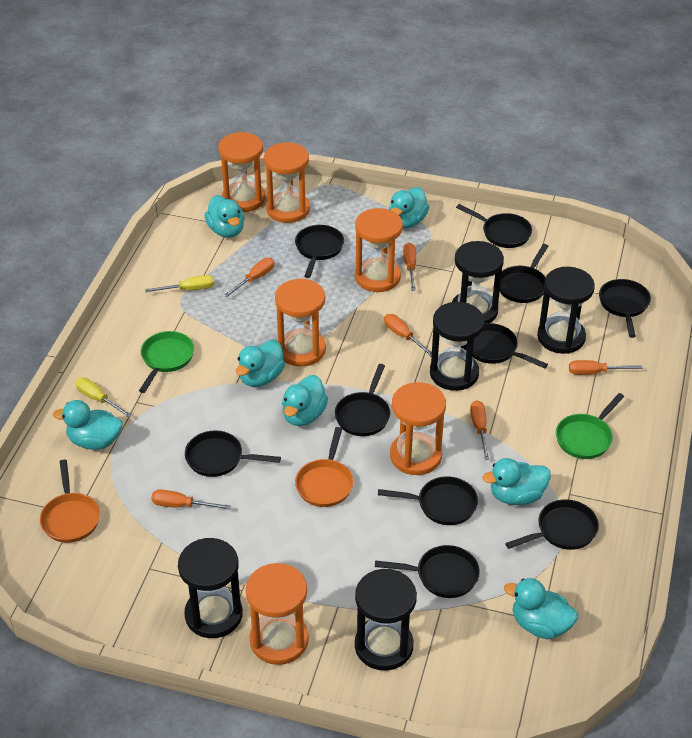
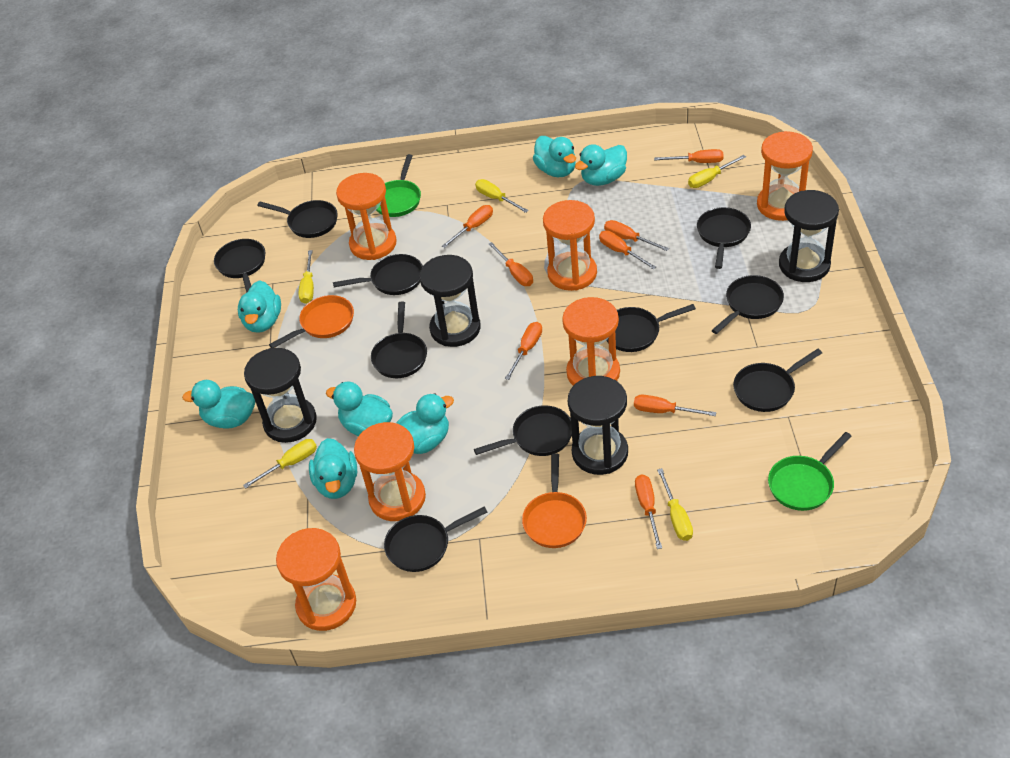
black hourglass: 5 -> 4
orange screwdriver: 6 -> 8
yellow screwdriver: 2 -> 5

